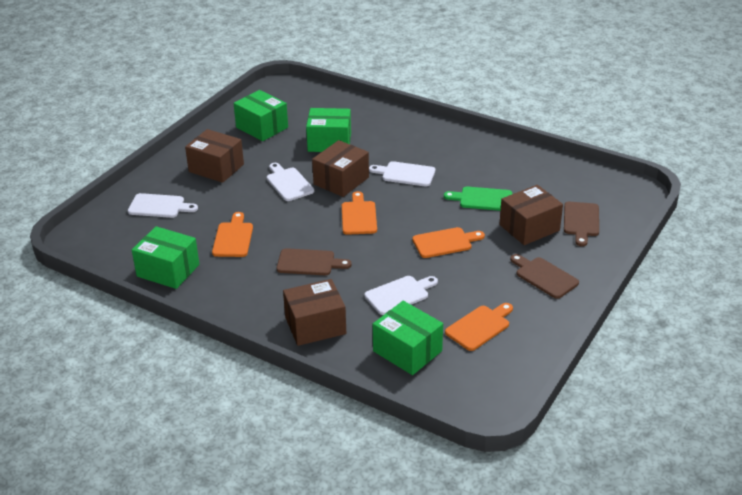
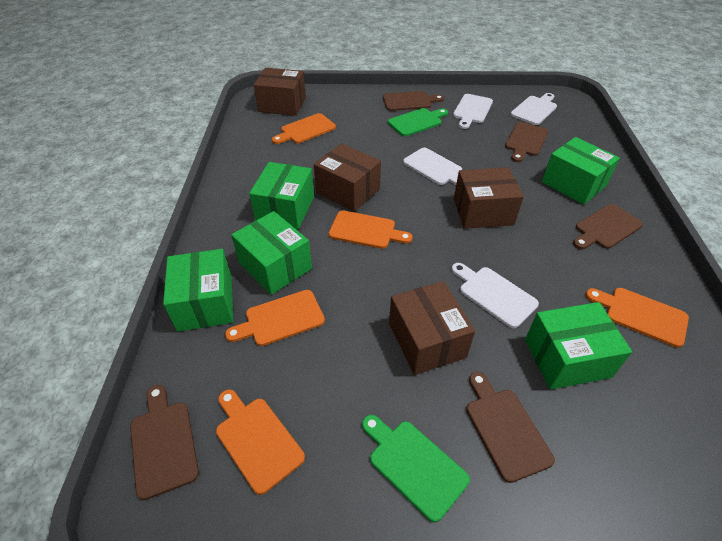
brown cutting board: 3 -> 5
green box: 4 -> 5
green cutting board: 1 -> 2
orange cutting board: 4 -> 5

